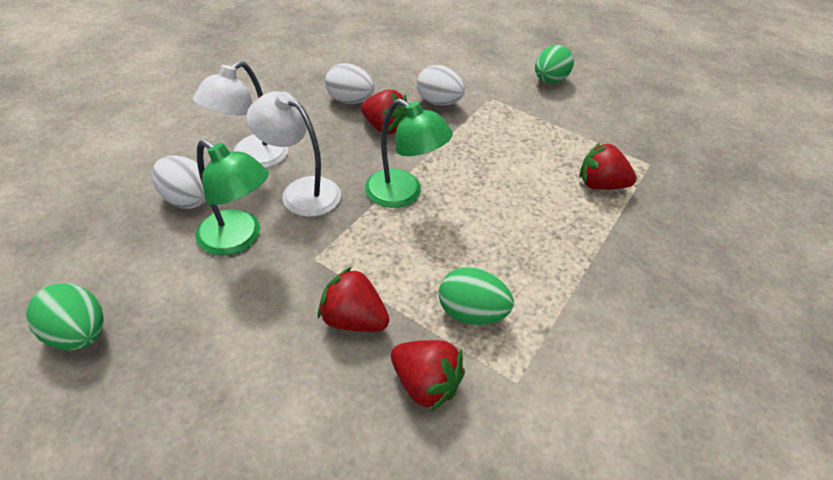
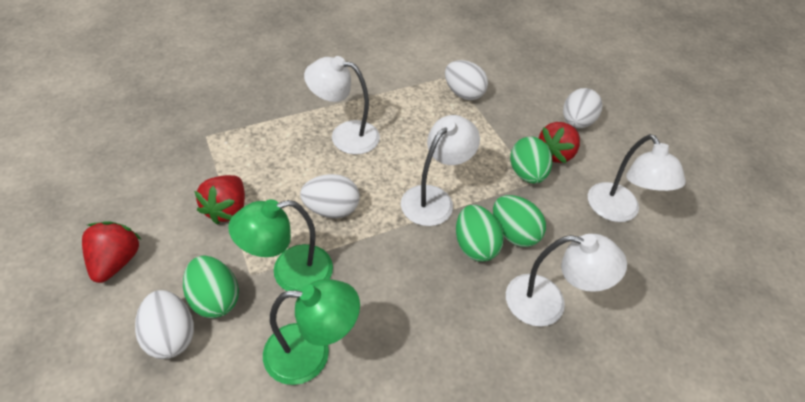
green egg: 3 -> 4
red strawberry: 4 -> 3
white egg: 3 -> 4
white lamp: 2 -> 4

